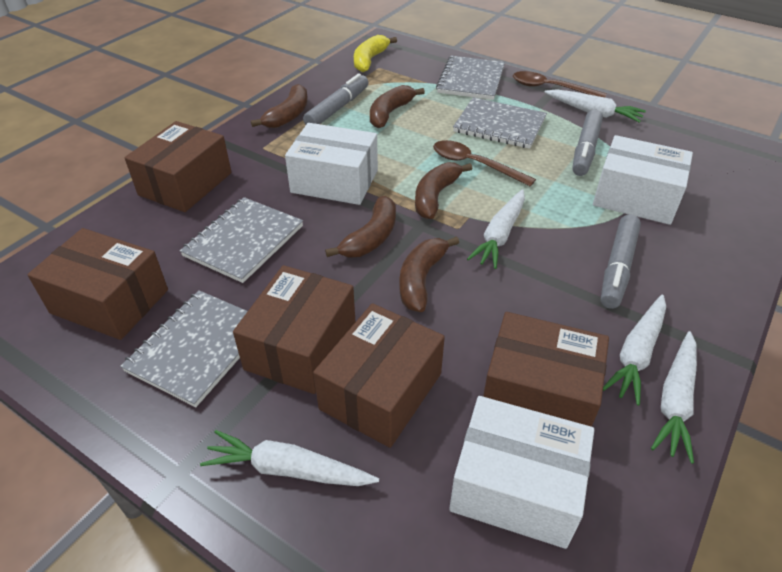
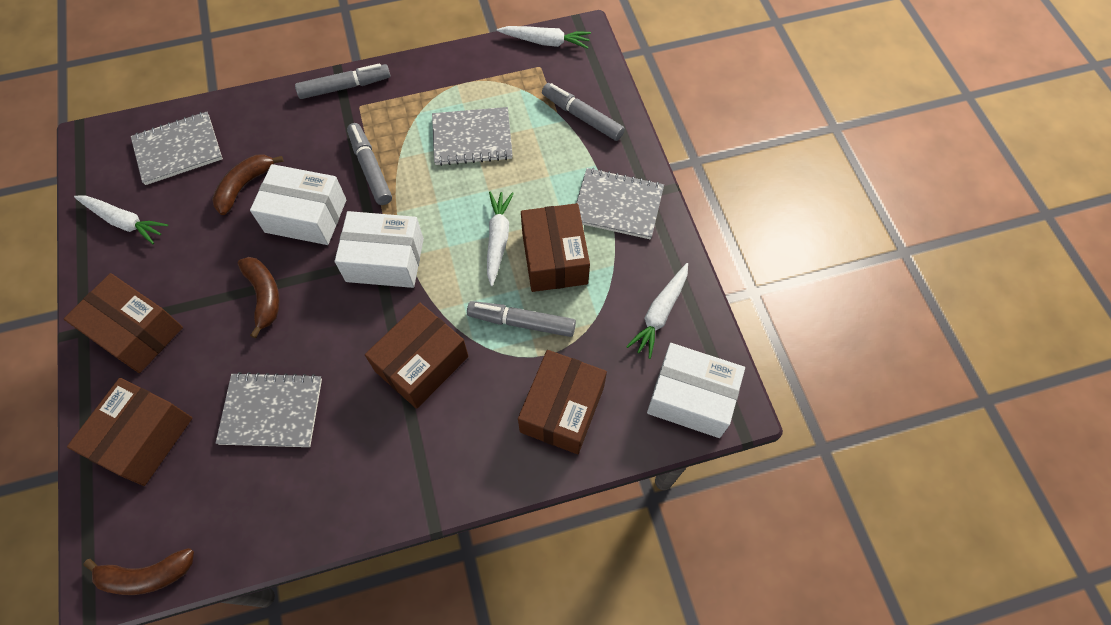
brown banana: 5 -> 3
brown spoon: 2 -> 0
grey marker: 3 -> 4
white carrot: 5 -> 4
yellow banana: 1 -> 0

